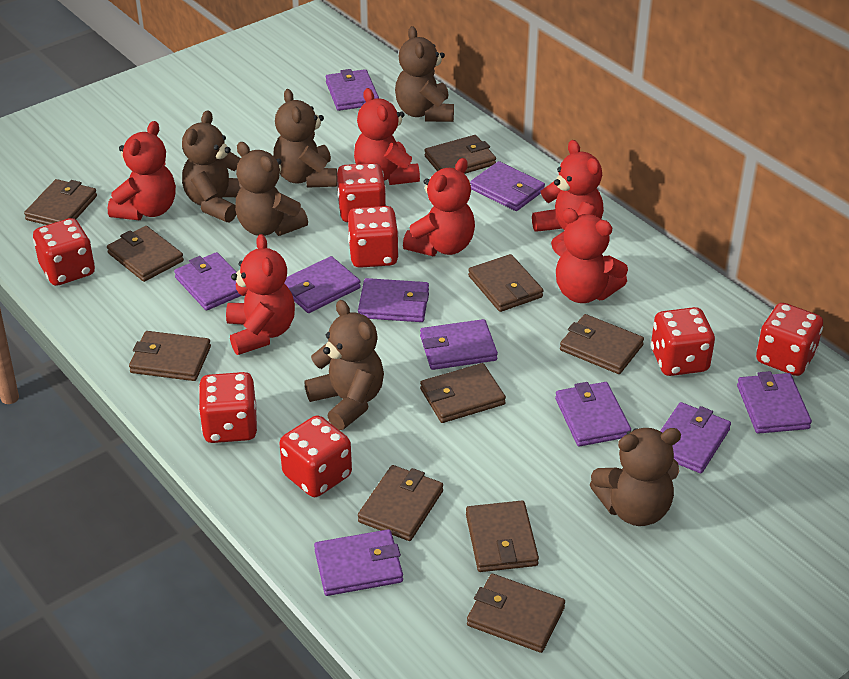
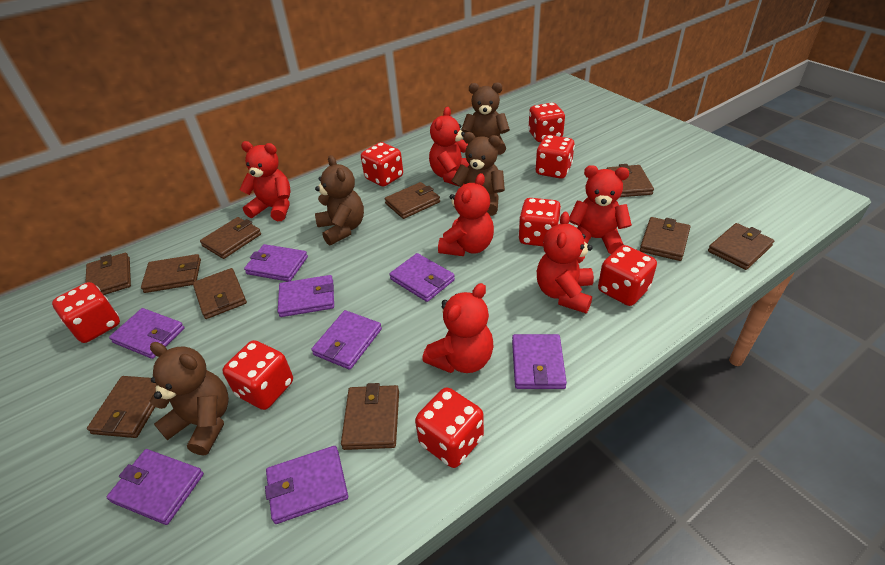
brown teddy bear: 6 -> 4
purple wallet: 10 -> 8
red dice: 7 -> 8

